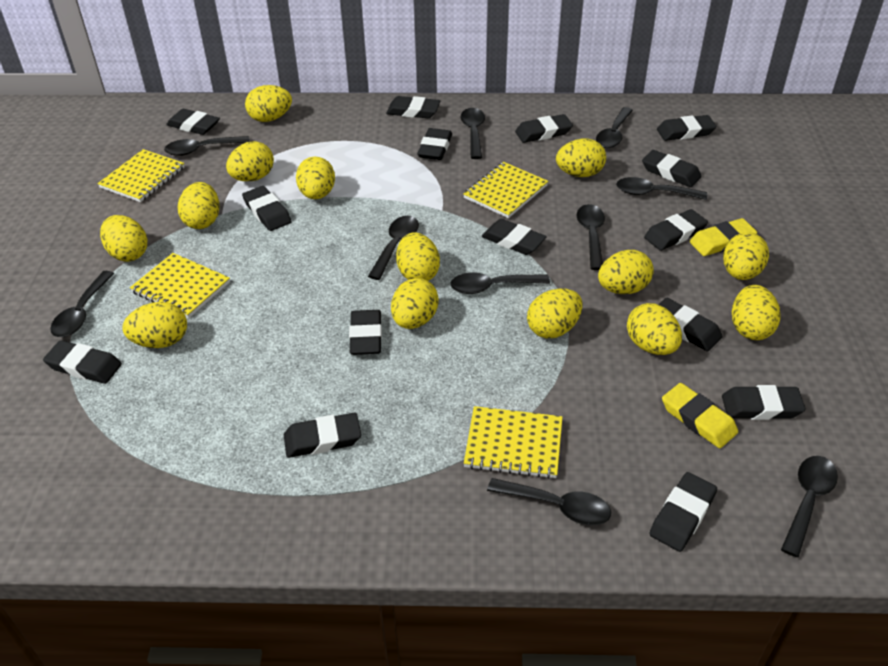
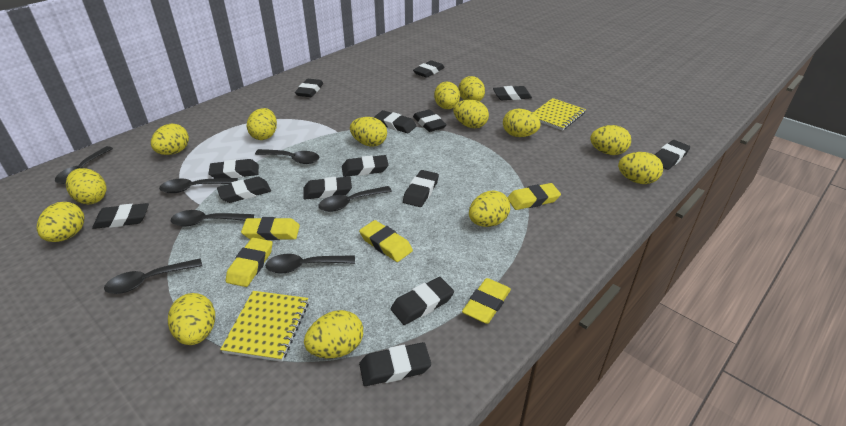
black eraser: 15 -> 14
black spoon: 10 -> 7
yellow eraser: 2 -> 5
yellow notebook: 4 -> 2

